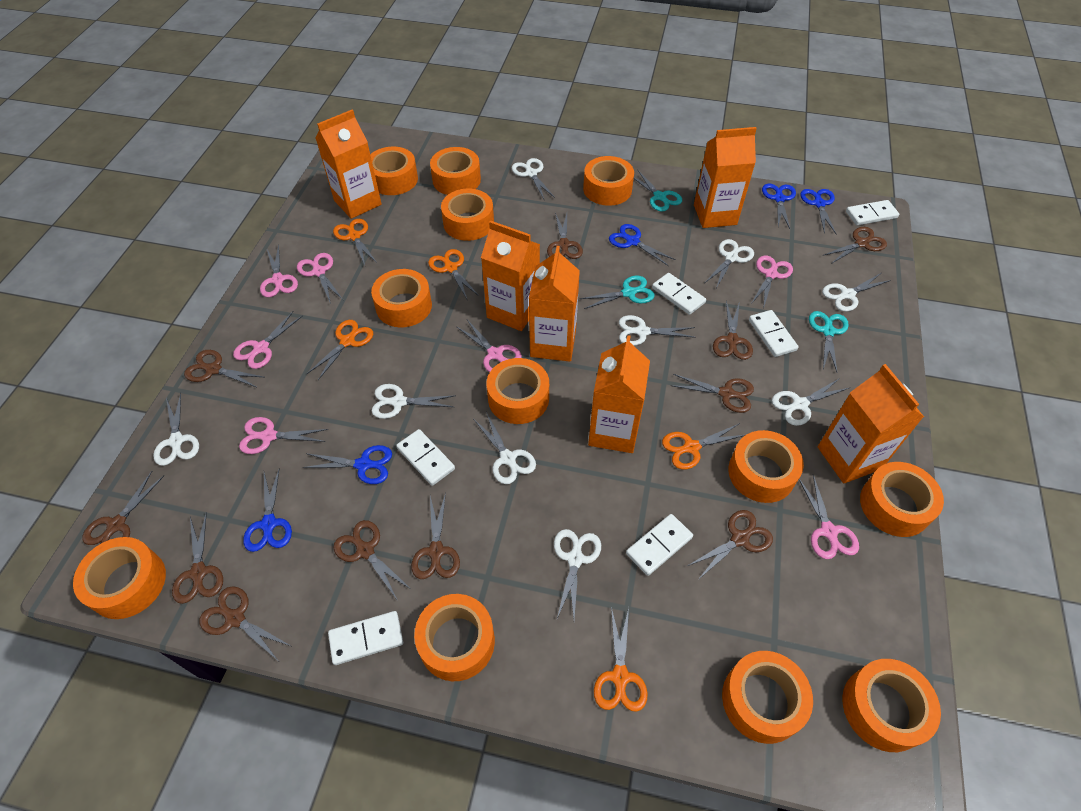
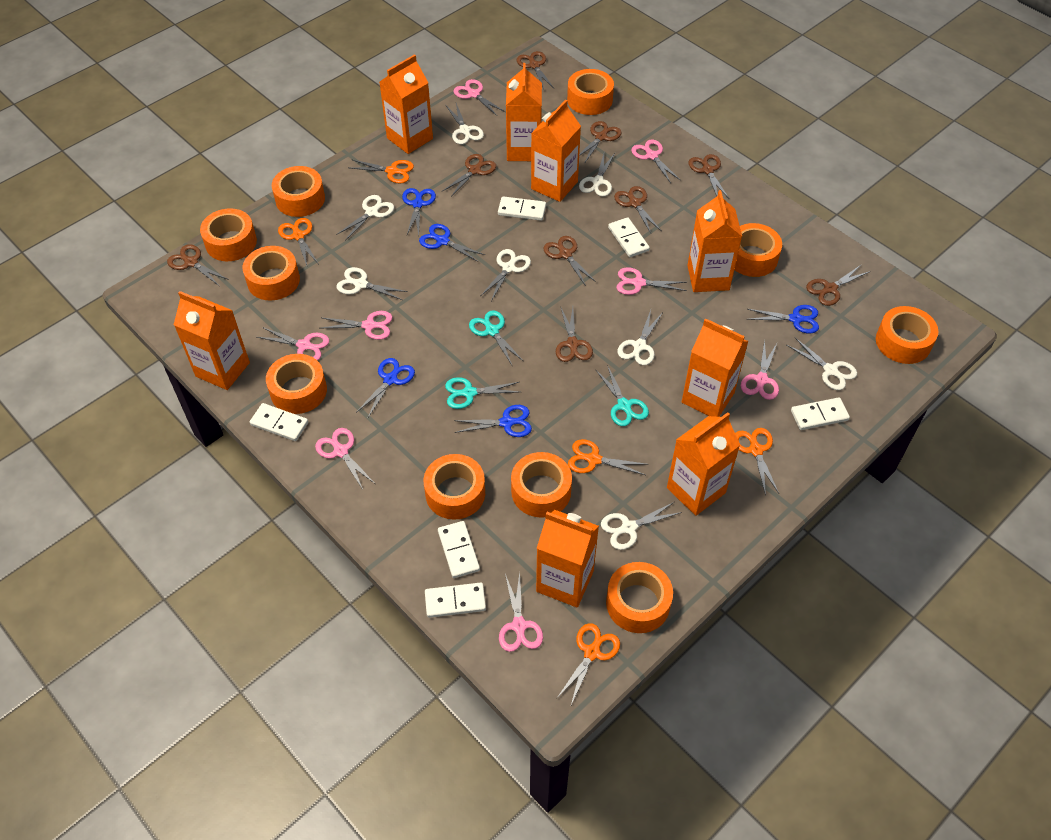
brown scissors: 11 -> 9
orange carton: 6 -> 8
orange tape: 12 -> 10
pink scissors: 7 -> 8
white scissors: 9 -> 8

